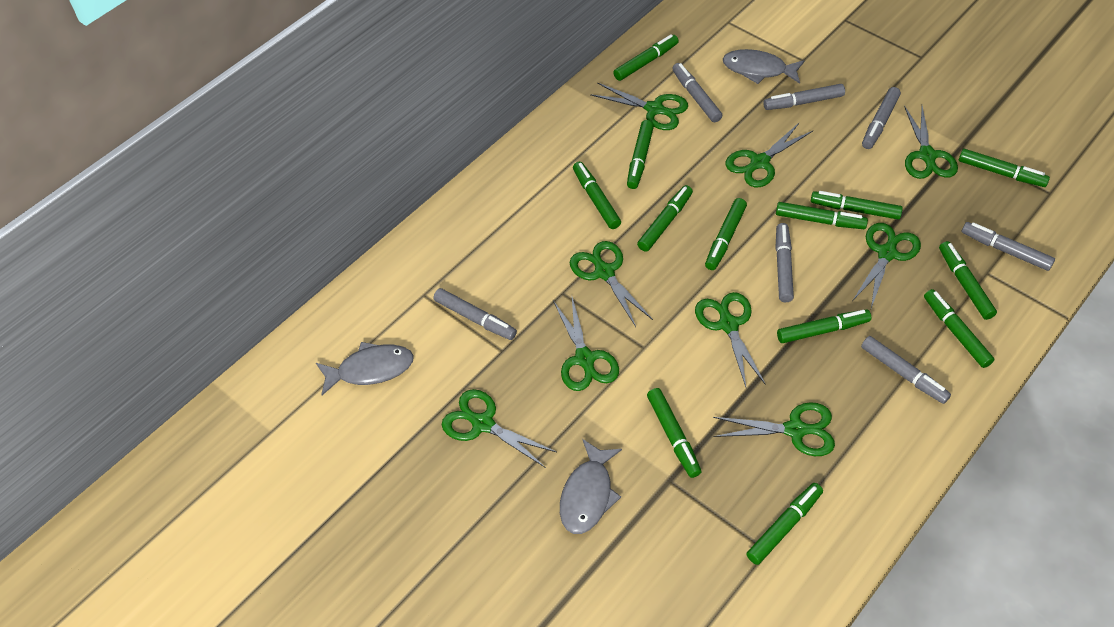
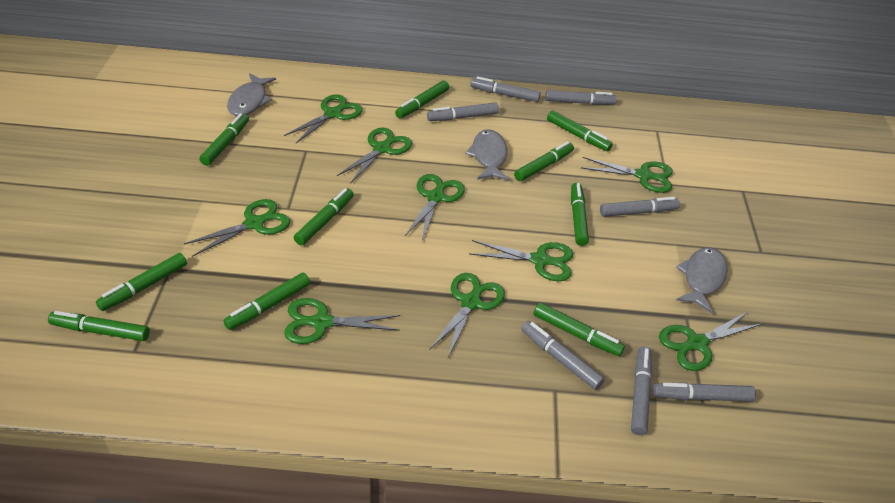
green marker: 13 -> 10

